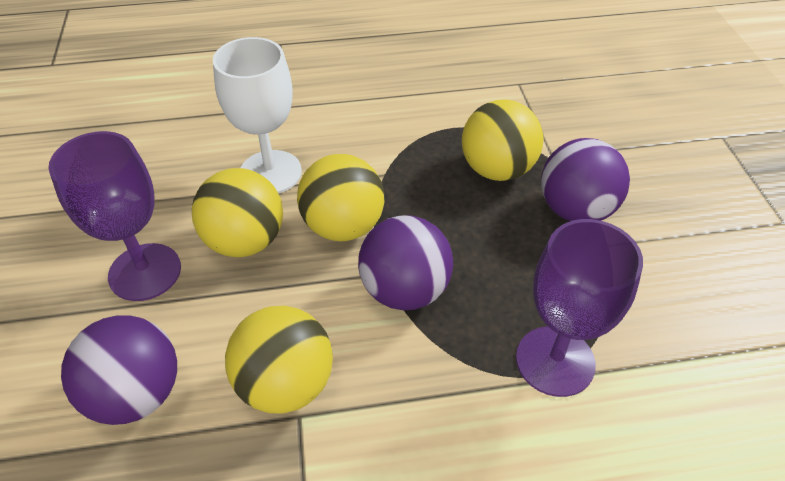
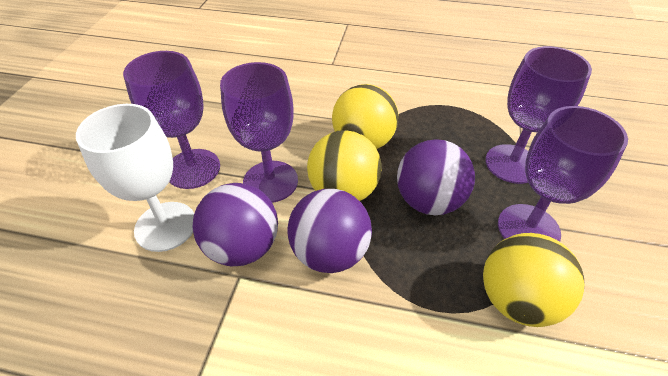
purple goblet: 2 -> 4
yellow ball: 4 -> 3

